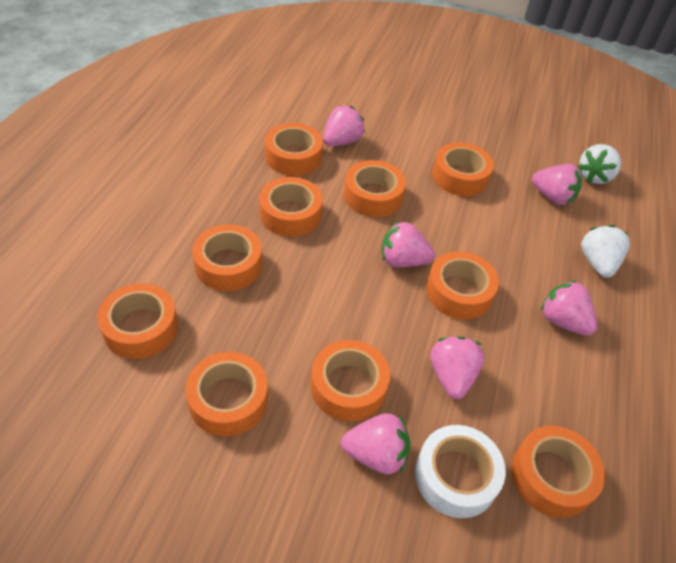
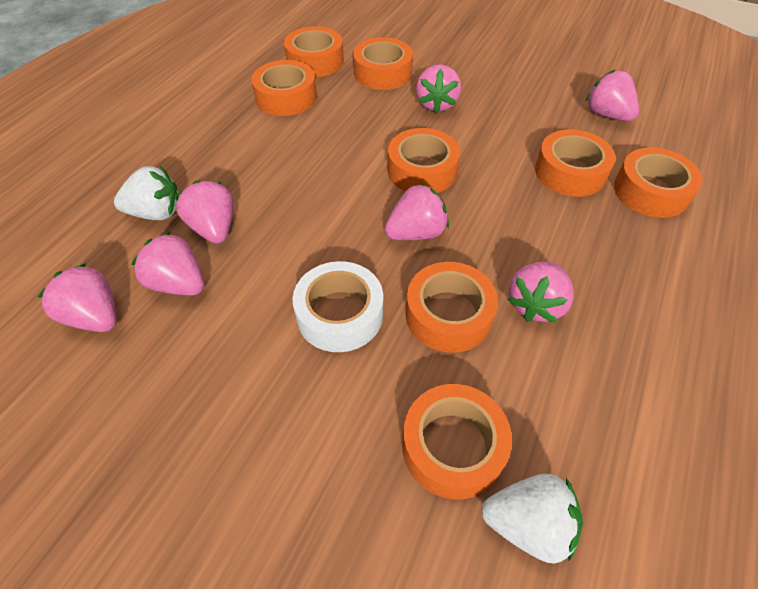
orange tape: 10 -> 8
pink strawberry: 6 -> 7

